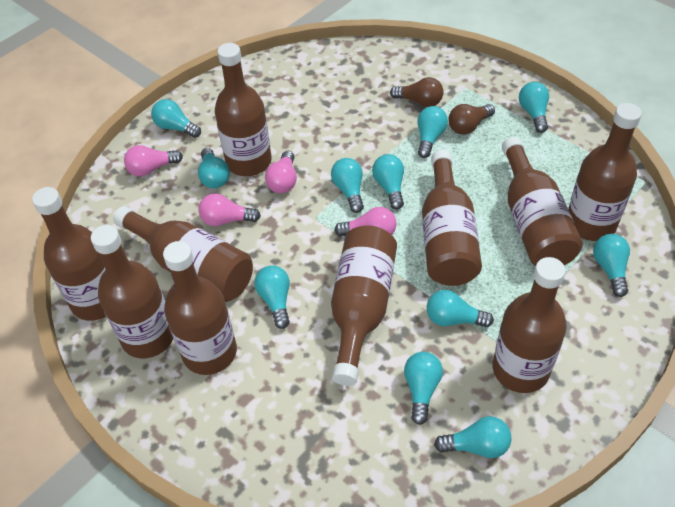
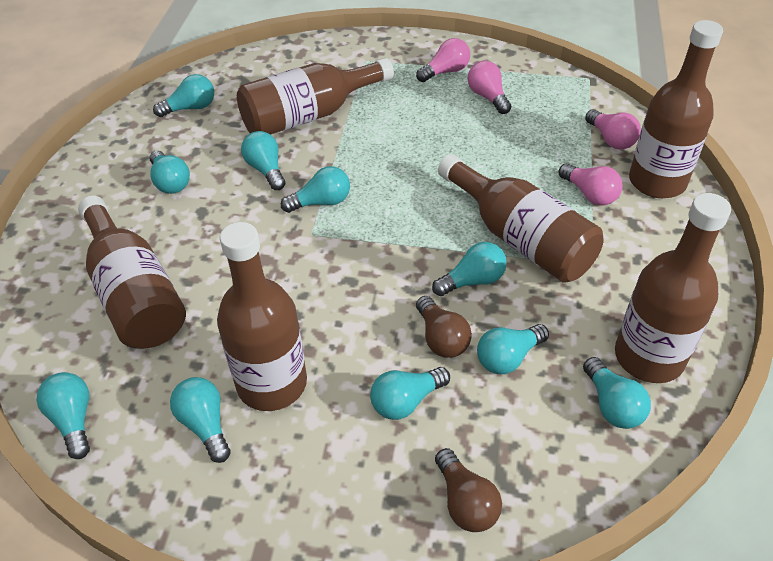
brown bottle: 10 -> 6
turquoise light bulb: 11 -> 10

